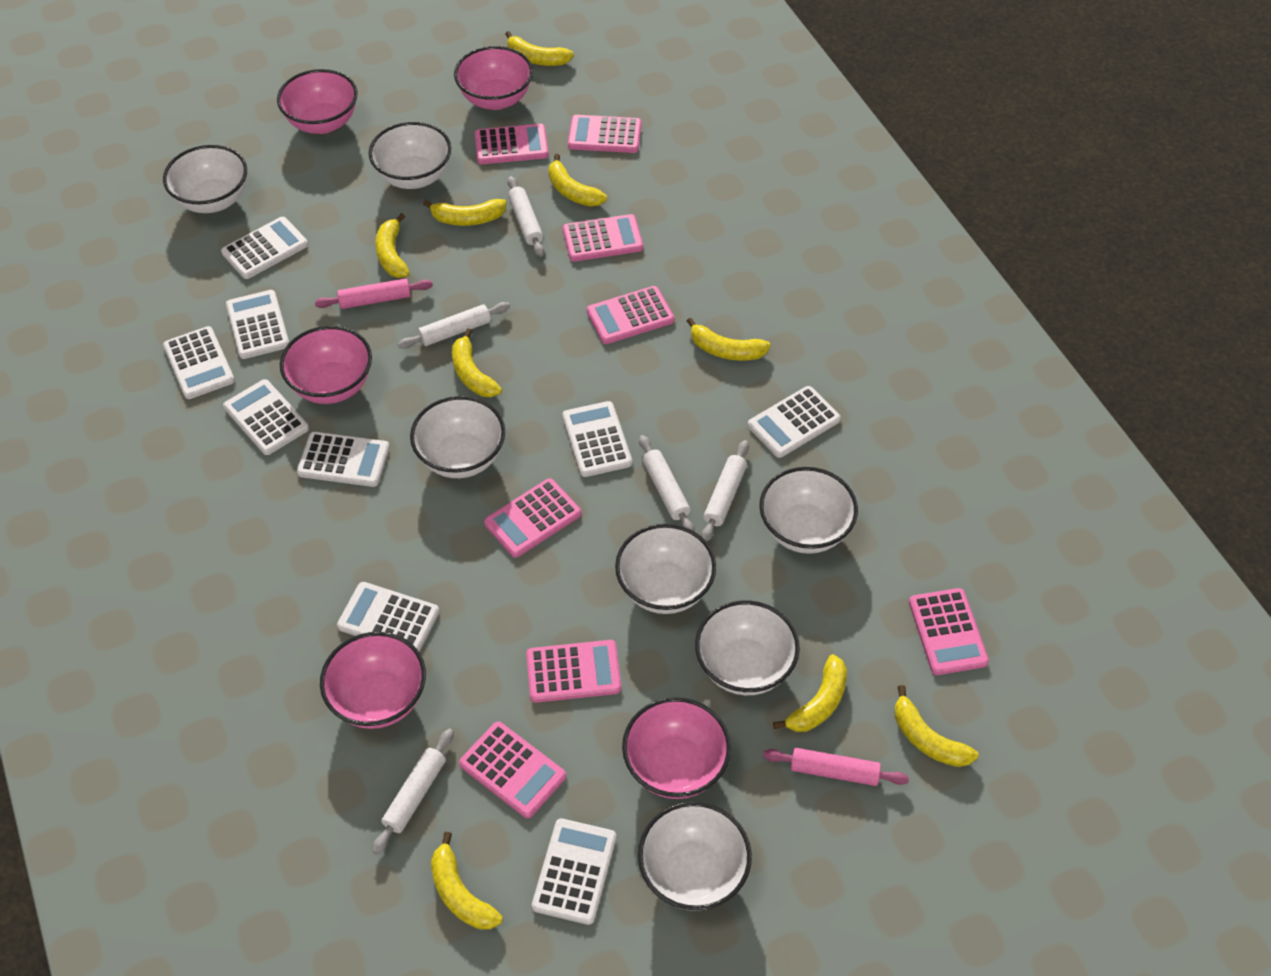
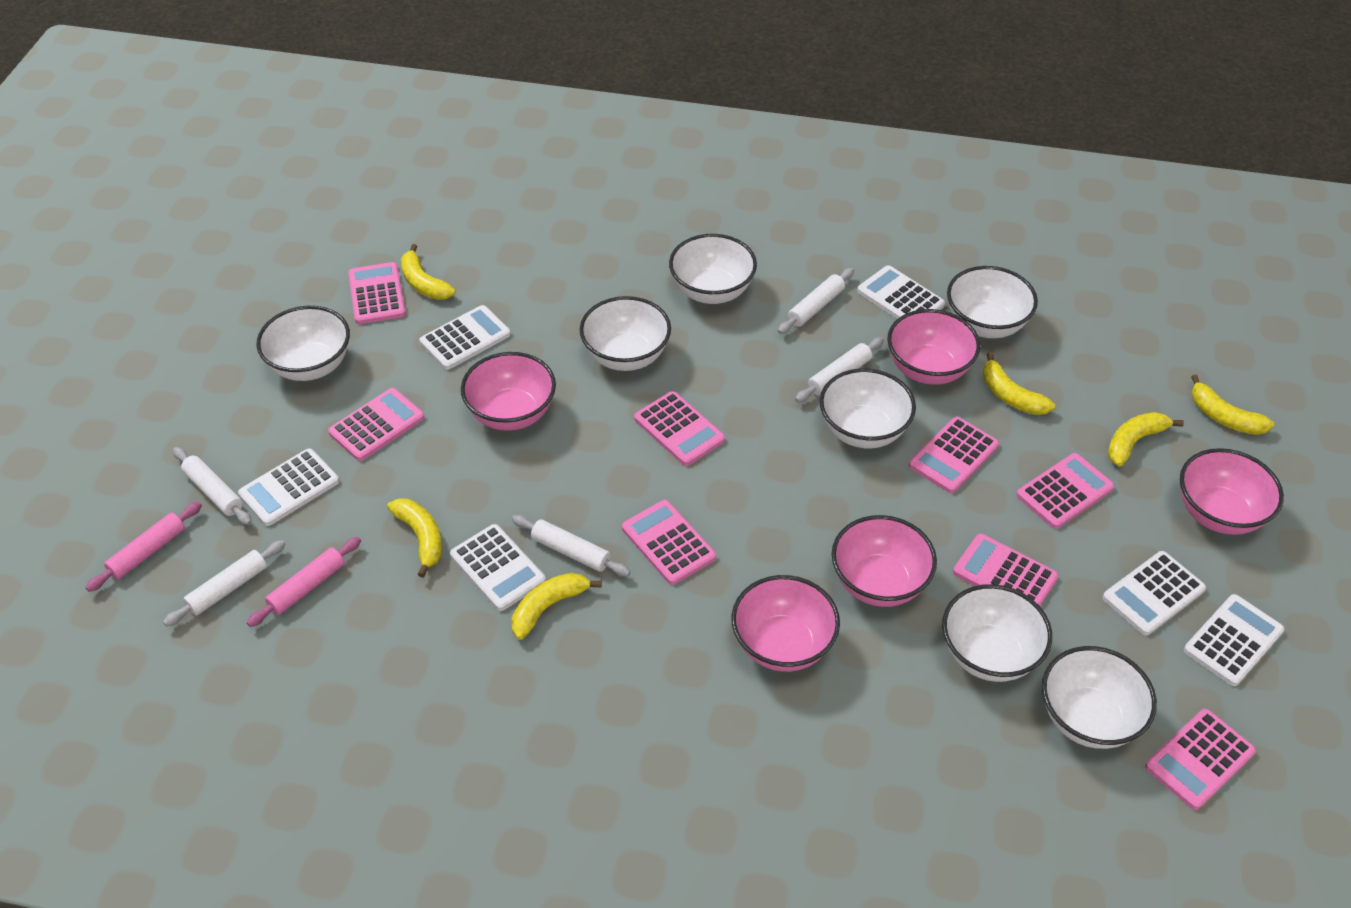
white calculator: 9 -> 6
yellow banana: 9 -> 6

